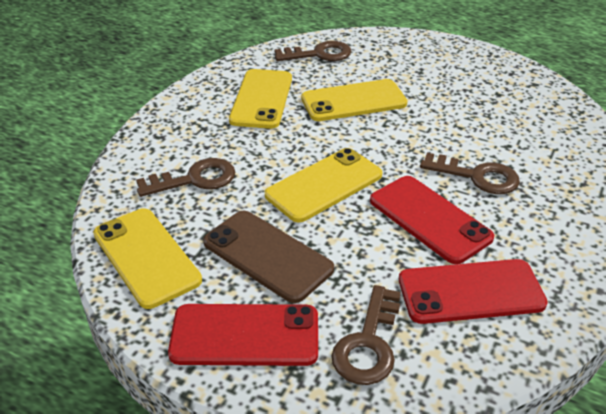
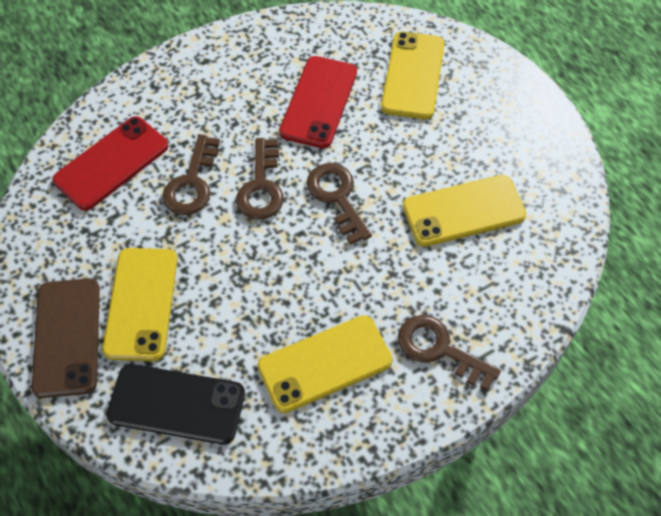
black phone: 0 -> 1
red phone: 3 -> 2

